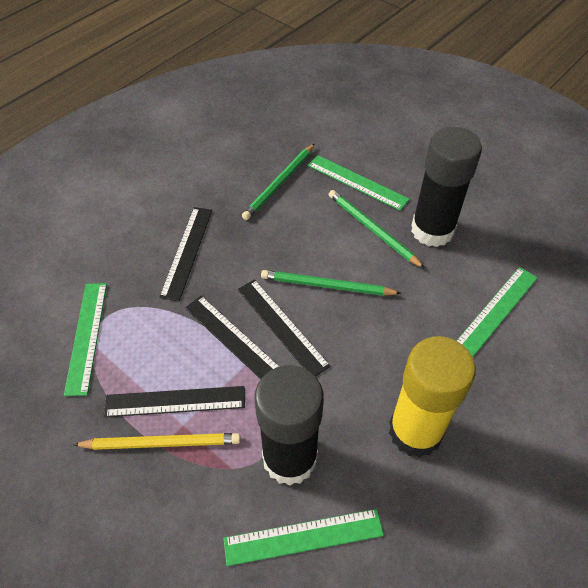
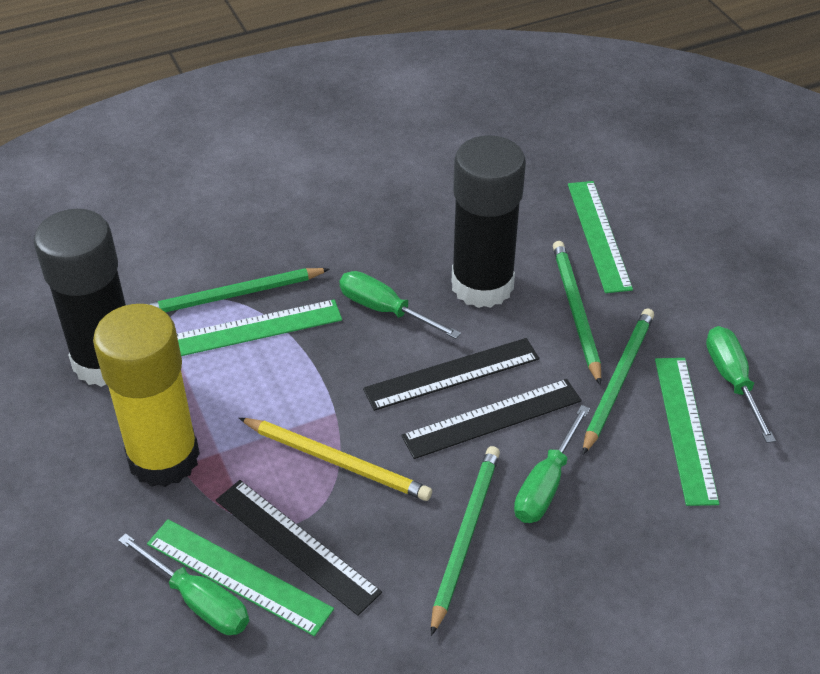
black ruler: 4 -> 3
green pencil: 3 -> 4
green screwdriver: 0 -> 4

